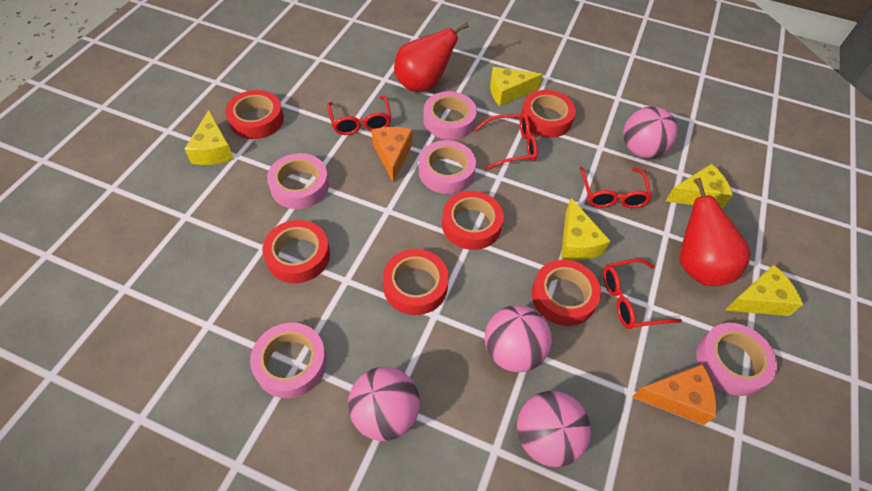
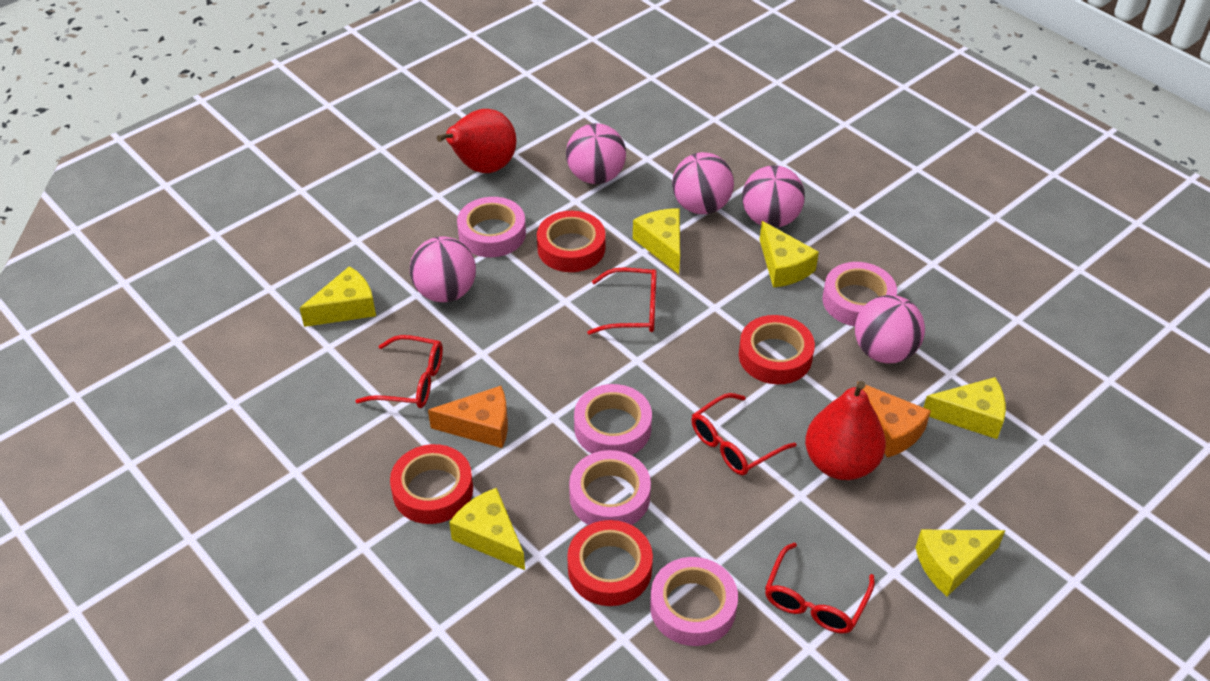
pink ball: 4 -> 5
red tape: 6 -> 4
yellow cheese: 5 -> 6

